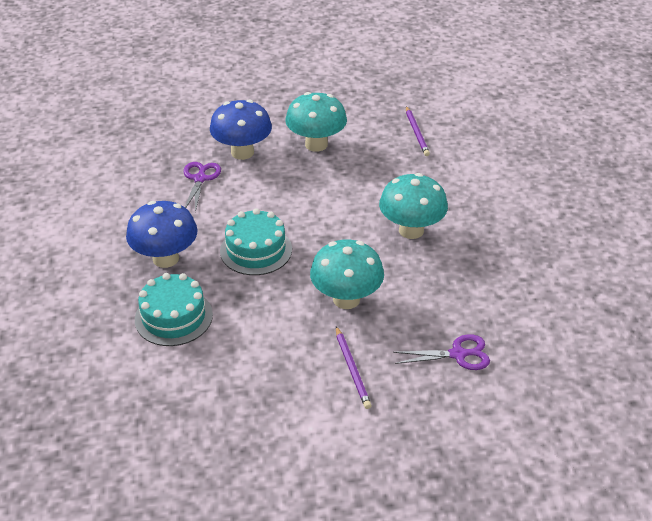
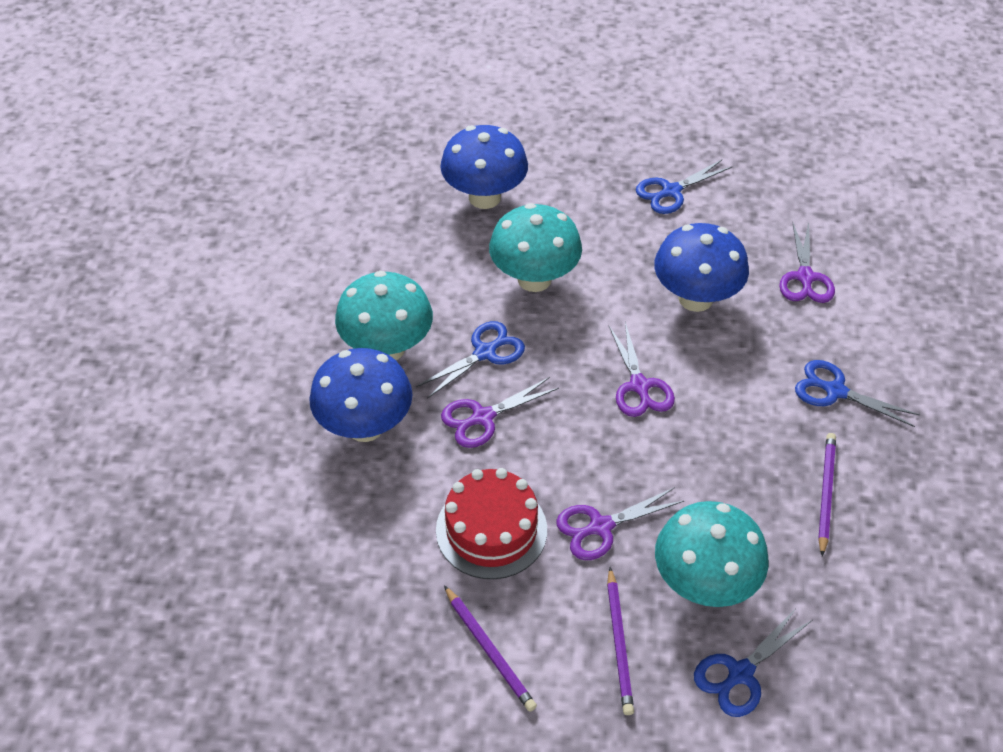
blue mushroom: 2 -> 3
blue scissors: 0 -> 4
purple pencil: 2 -> 3
purple scissors: 2 -> 4
red cake: 0 -> 1
turquoise cake: 2 -> 0

